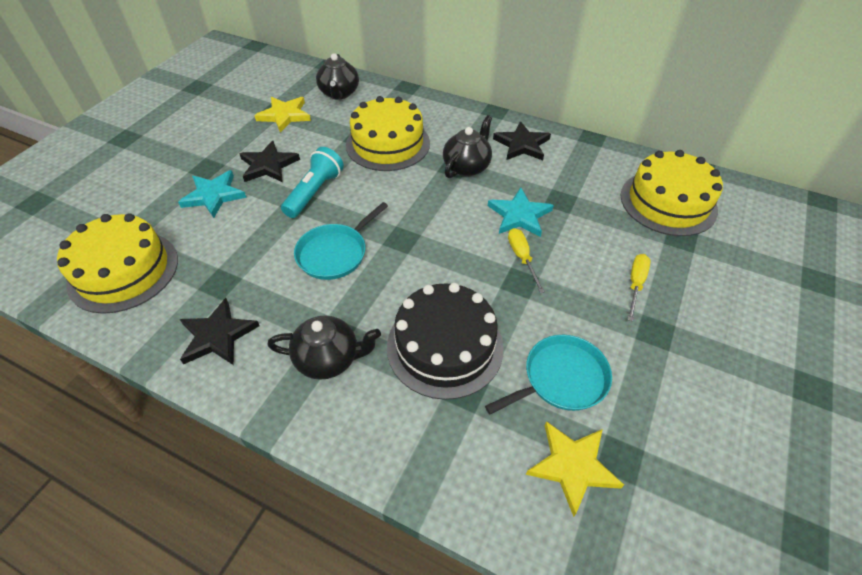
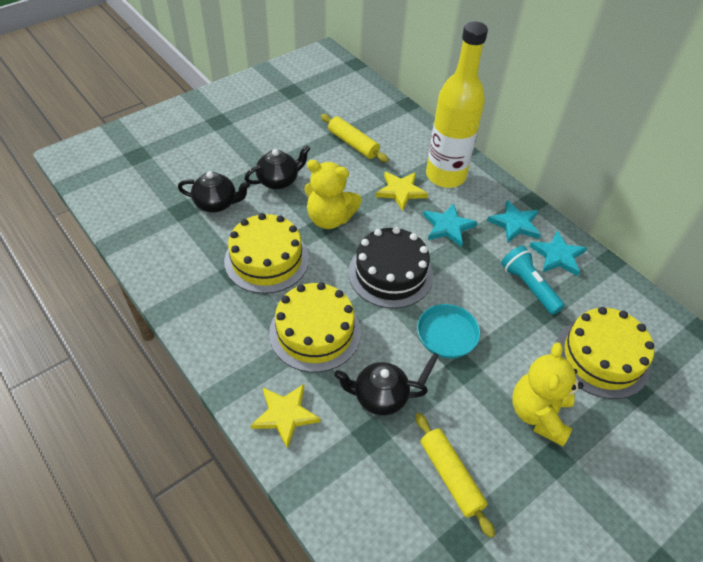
black star: 3 -> 0
turquoise pan: 2 -> 1
turquoise star: 2 -> 3
yellow bottle: 0 -> 1
yellow rolling pin: 0 -> 2
yellow screwdriver: 2 -> 0
yellow teddy bear: 0 -> 2

